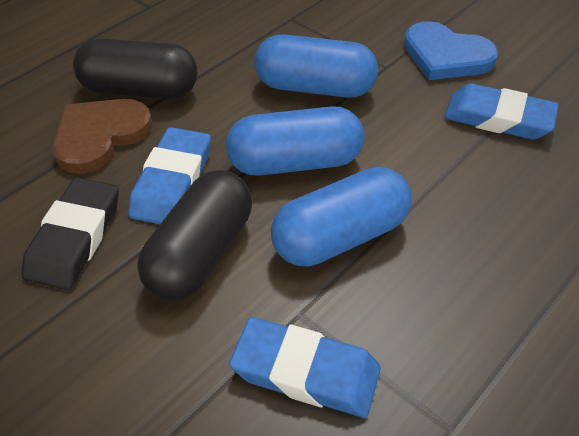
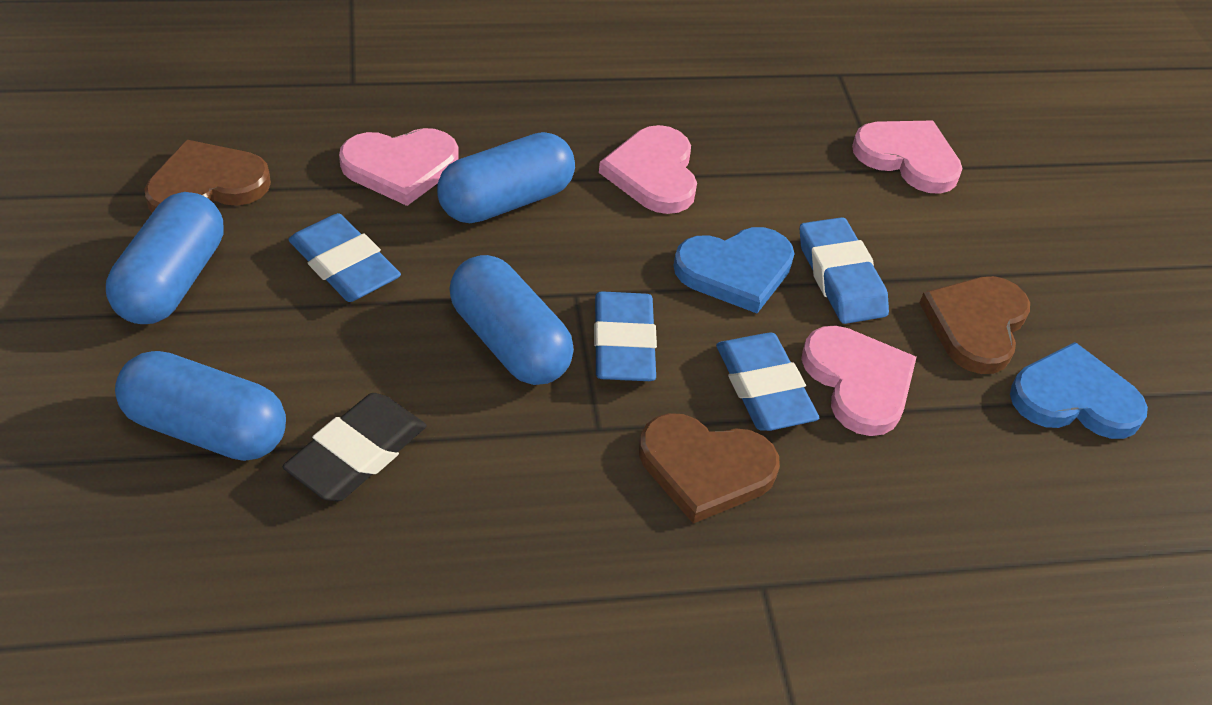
black capsule: 2 -> 0
blue capsule: 3 -> 4
blue eraser: 3 -> 4
blue heart: 1 -> 2
brown heart: 1 -> 3
pink heart: 0 -> 4

